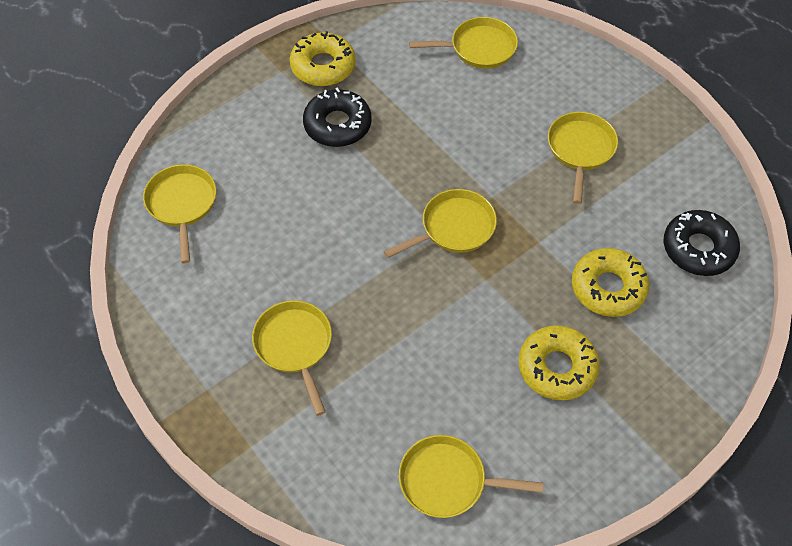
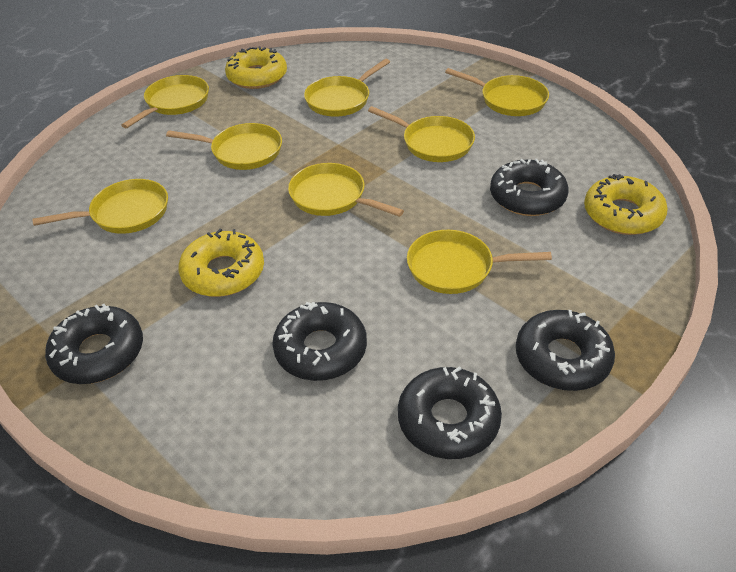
black donut: 2 -> 5
yellow pan: 6 -> 8

